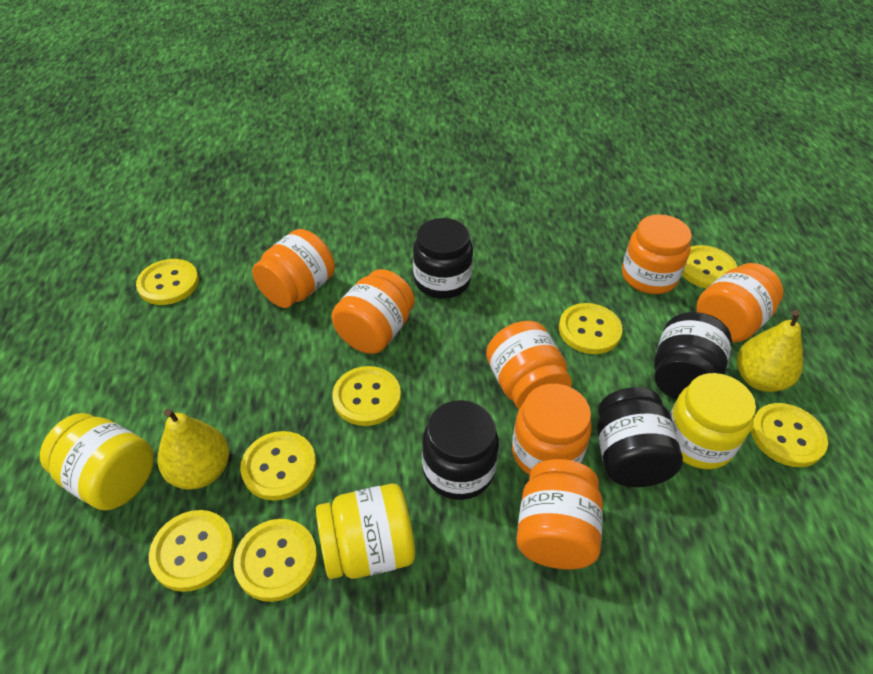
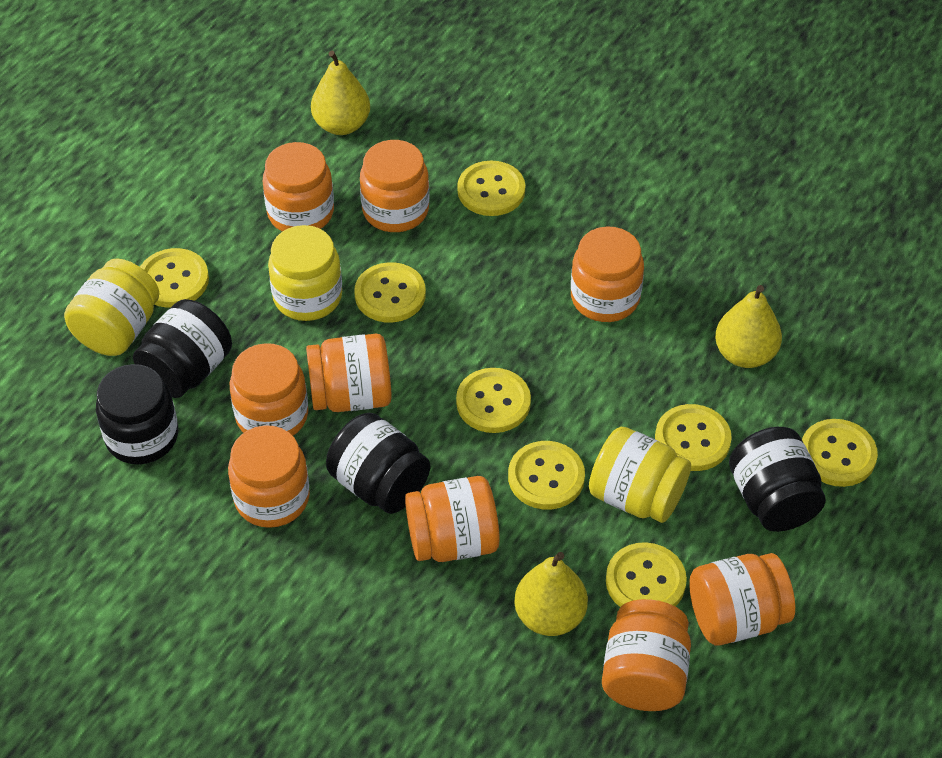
orange jar: 7 -> 9
yellow pear: 2 -> 3

